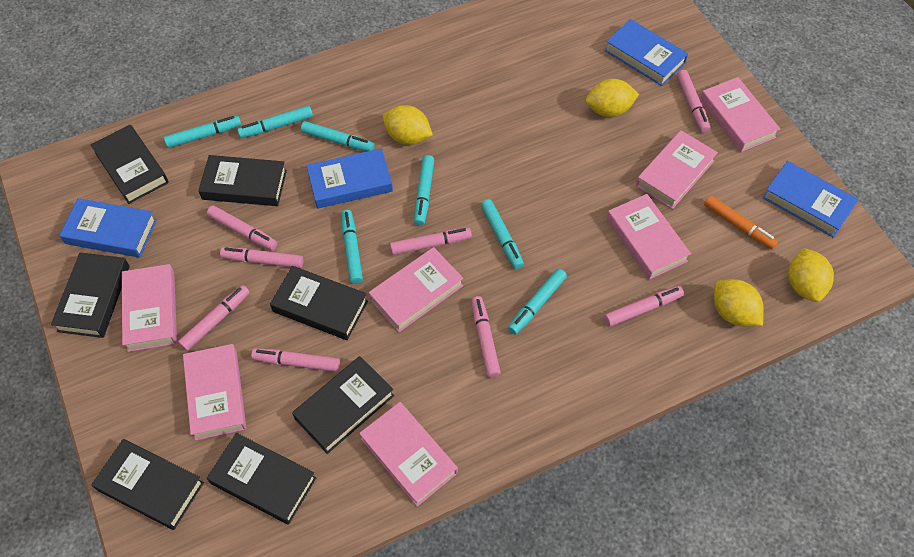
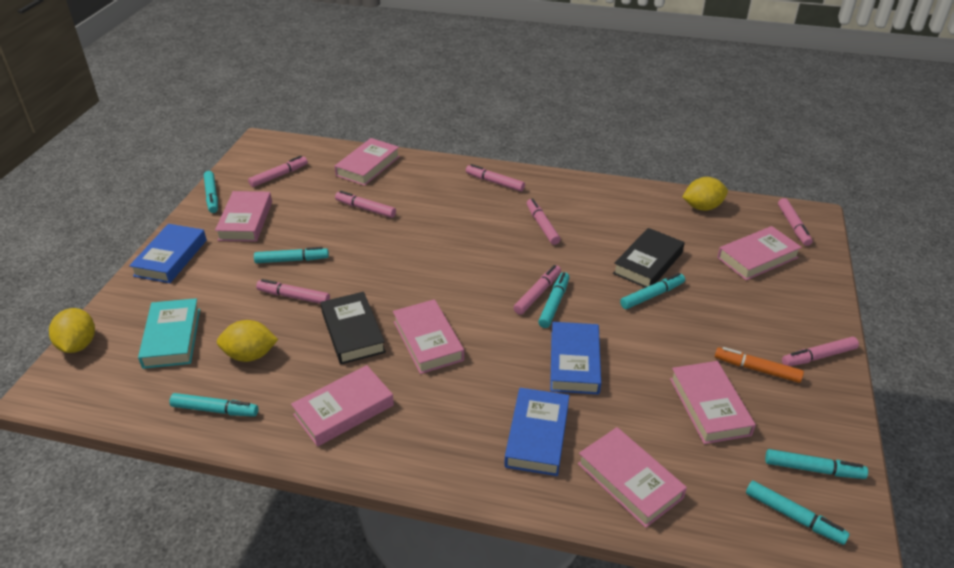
black book: 7 -> 2
blue book: 4 -> 3
turquoise book: 0 -> 1
yellow lemon: 4 -> 3

